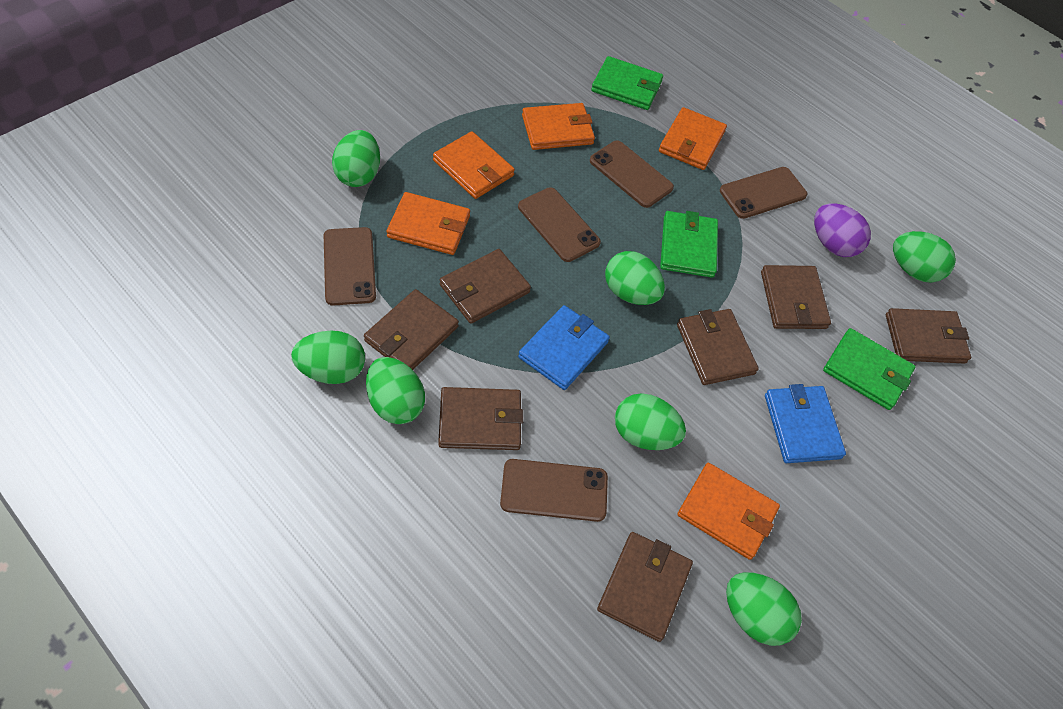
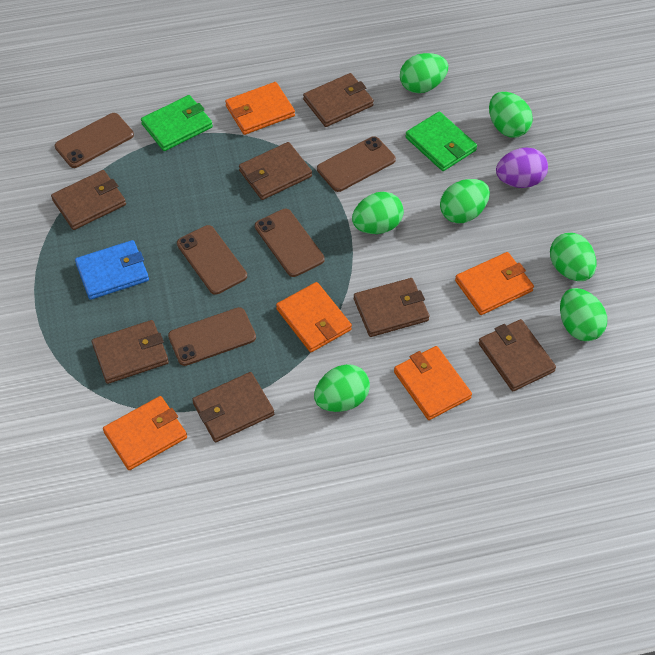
blue wallet: 2 -> 1
green wallet: 3 -> 2

